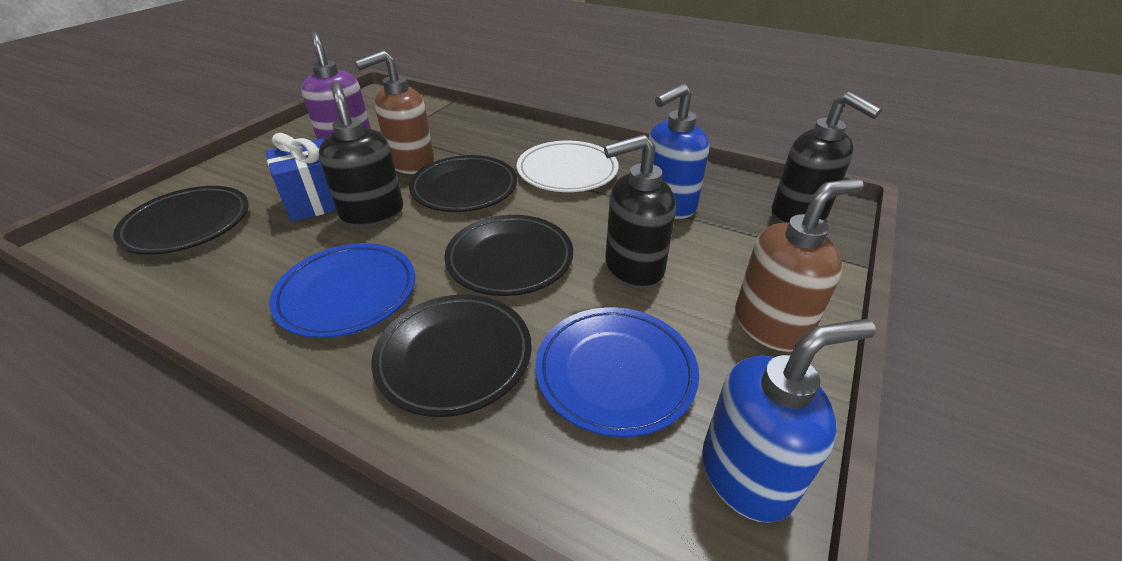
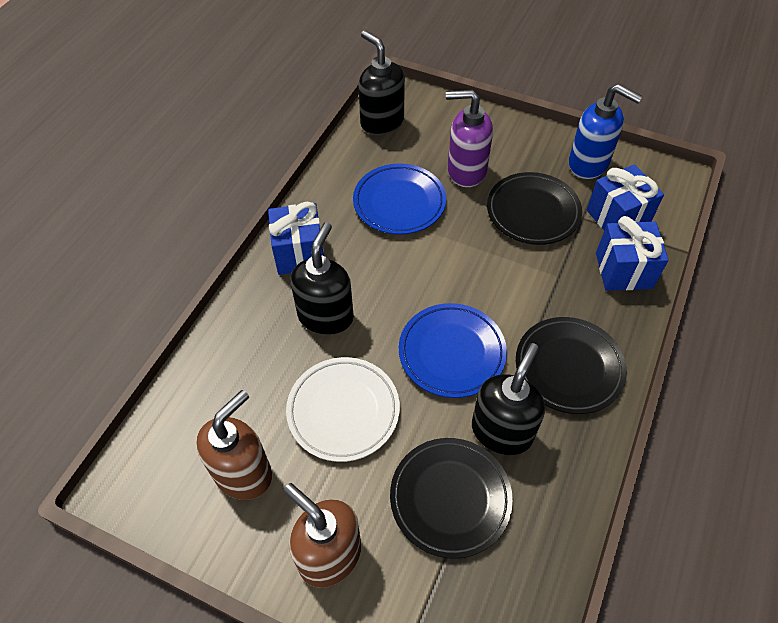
black plate: 4 -> 3
blue gift: 1 -> 3
blue soap dispenser: 2 -> 1

